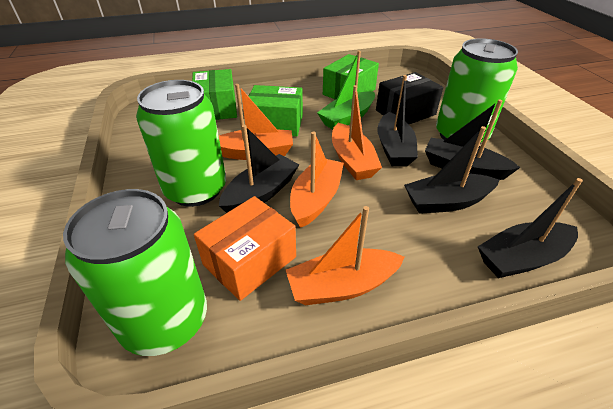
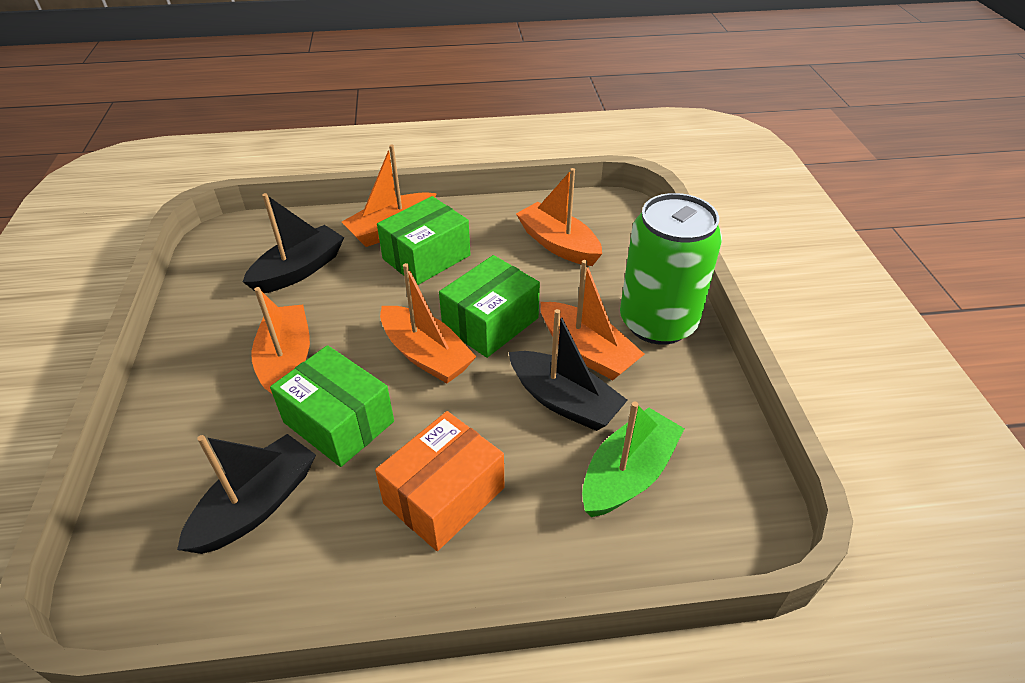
black boat: 5 -> 3
black box: 1 -> 0
green can: 3 -> 1
orange boat: 4 -> 5

